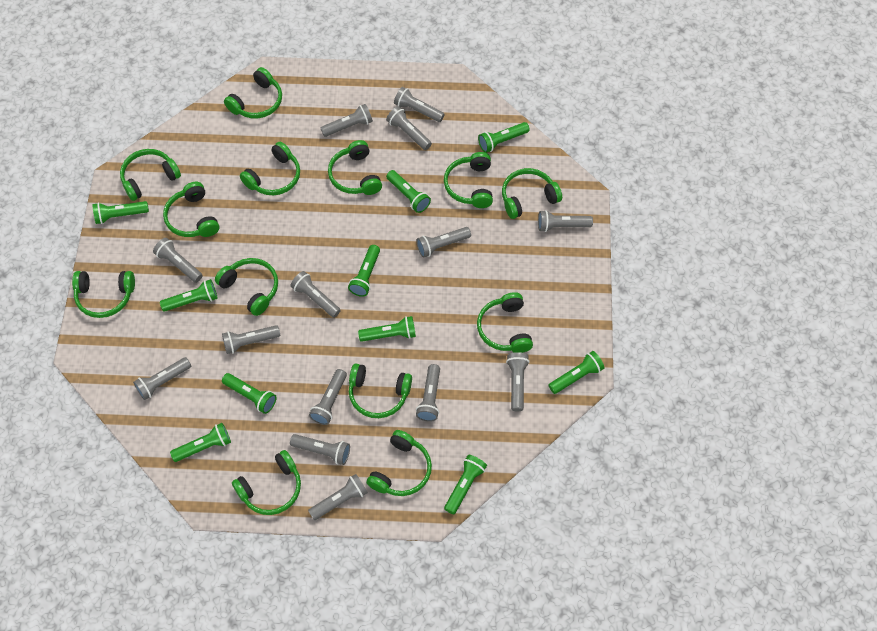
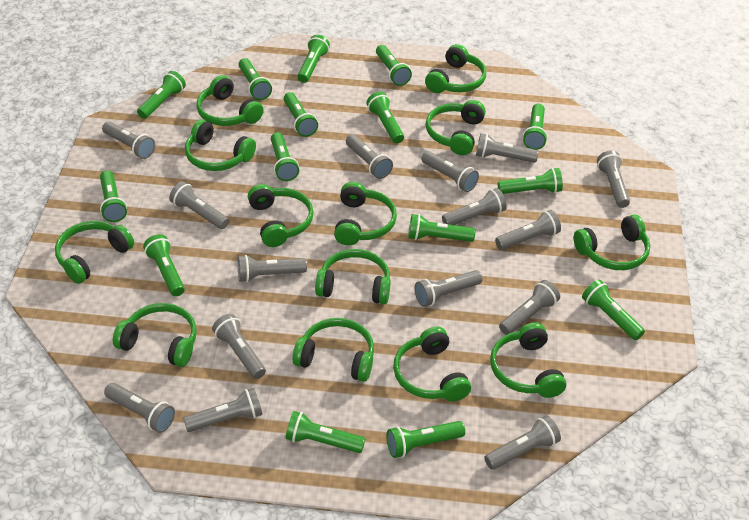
green flashlight: 10 -> 15
grey flashlight: 14 -> 15

